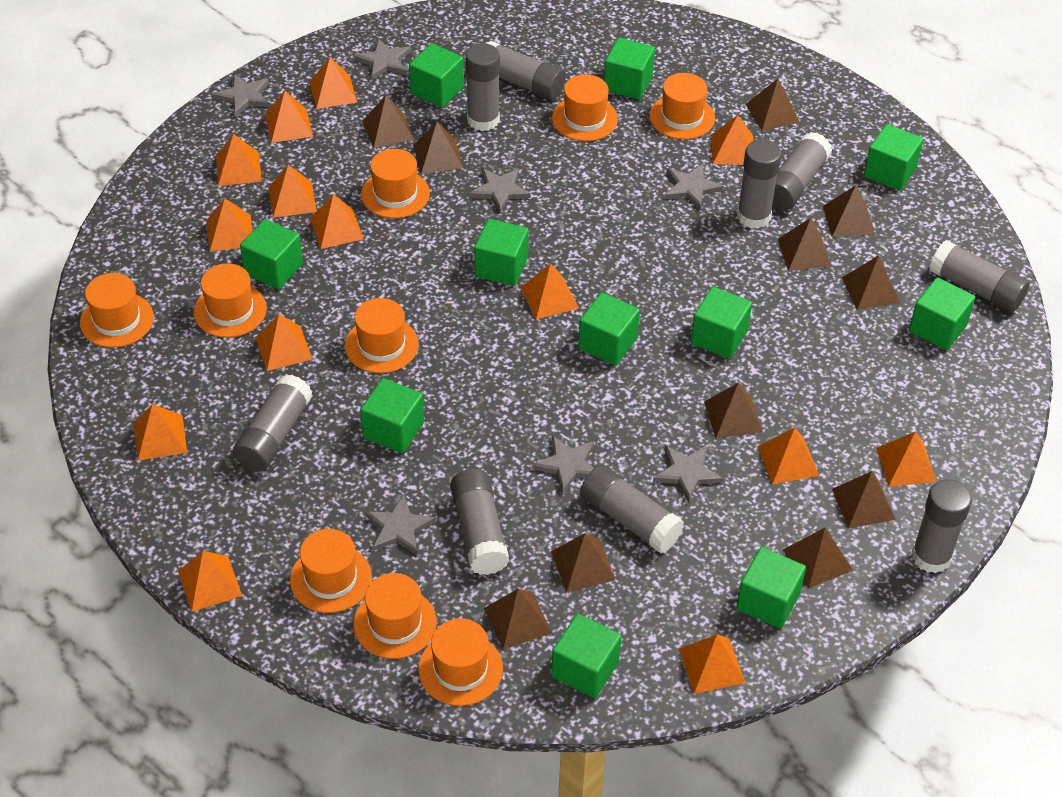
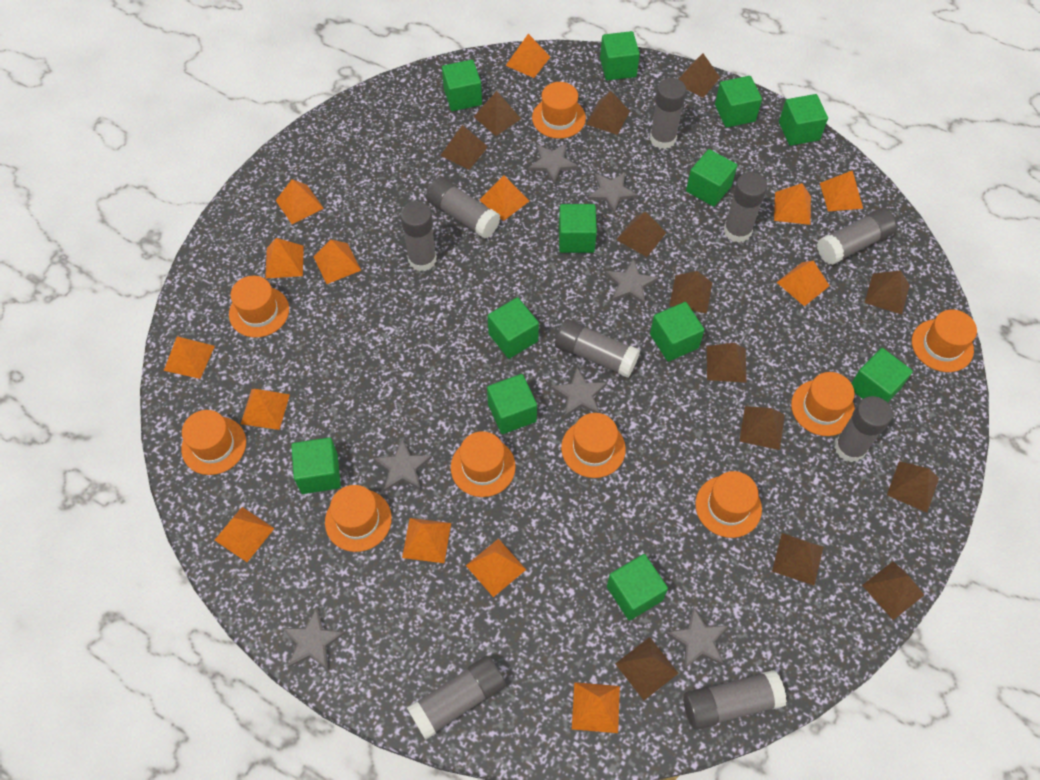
brown pyramid: 11 -> 13
green cube: 11 -> 12

